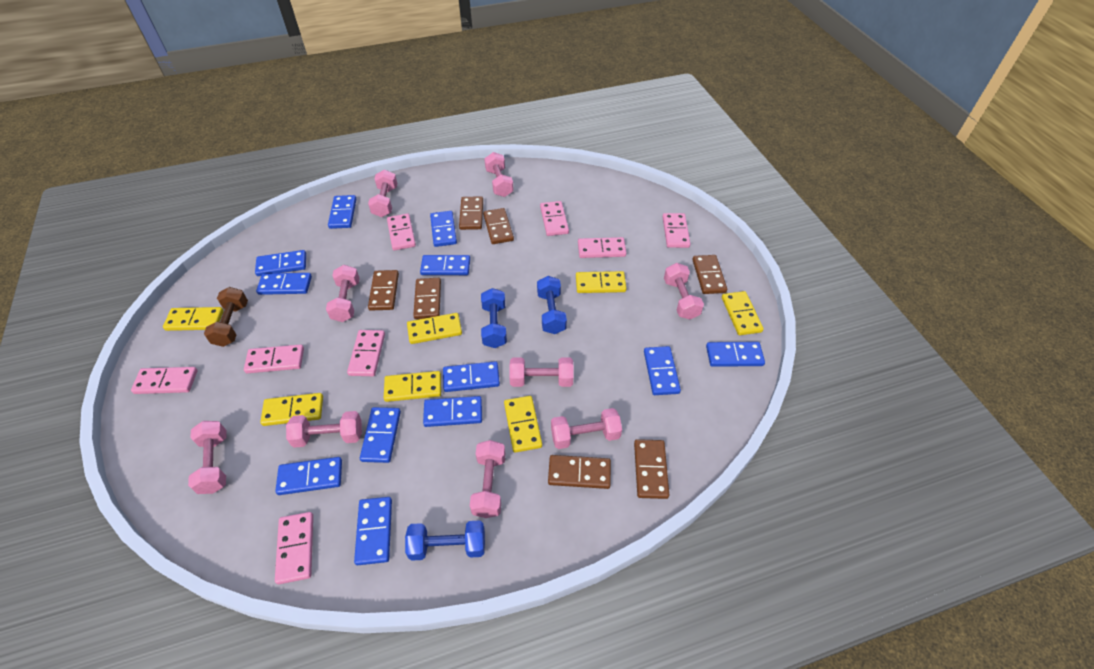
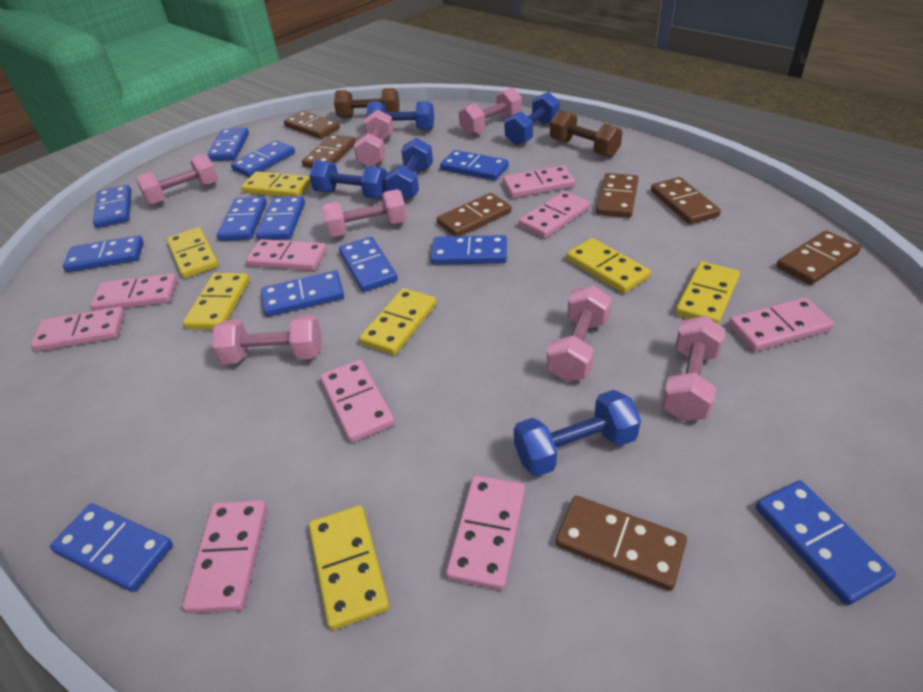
blue dumbbell: 3 -> 5
brown dumbbell: 1 -> 2
pink domino: 8 -> 9
pink dumbbell: 9 -> 7

